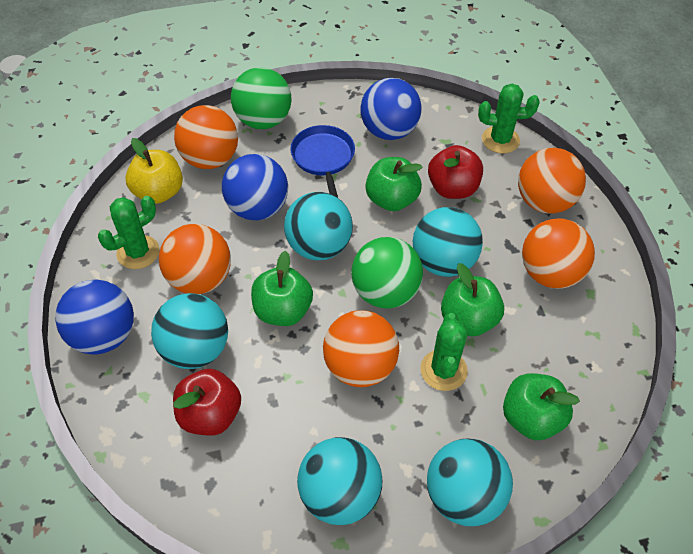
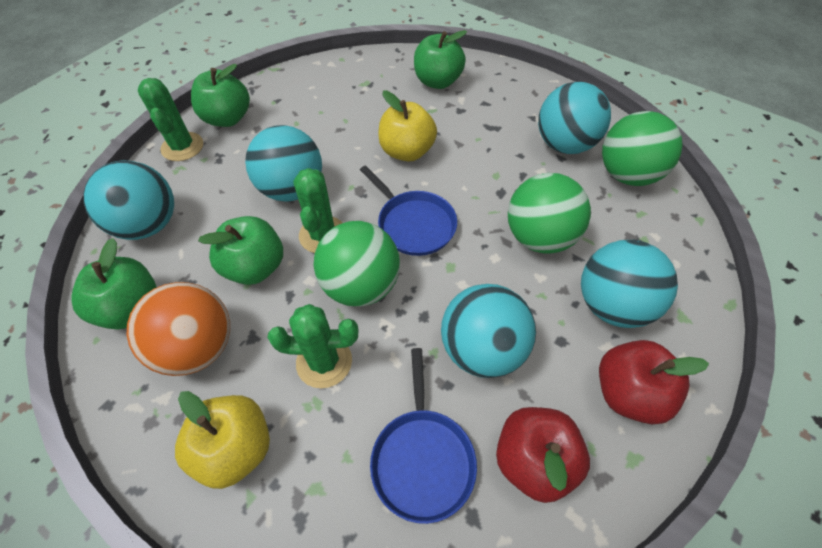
blue ball: 3 -> 0
blue pan: 1 -> 2
green ball: 2 -> 3
orange ball: 5 -> 1
yellow apple: 1 -> 2

